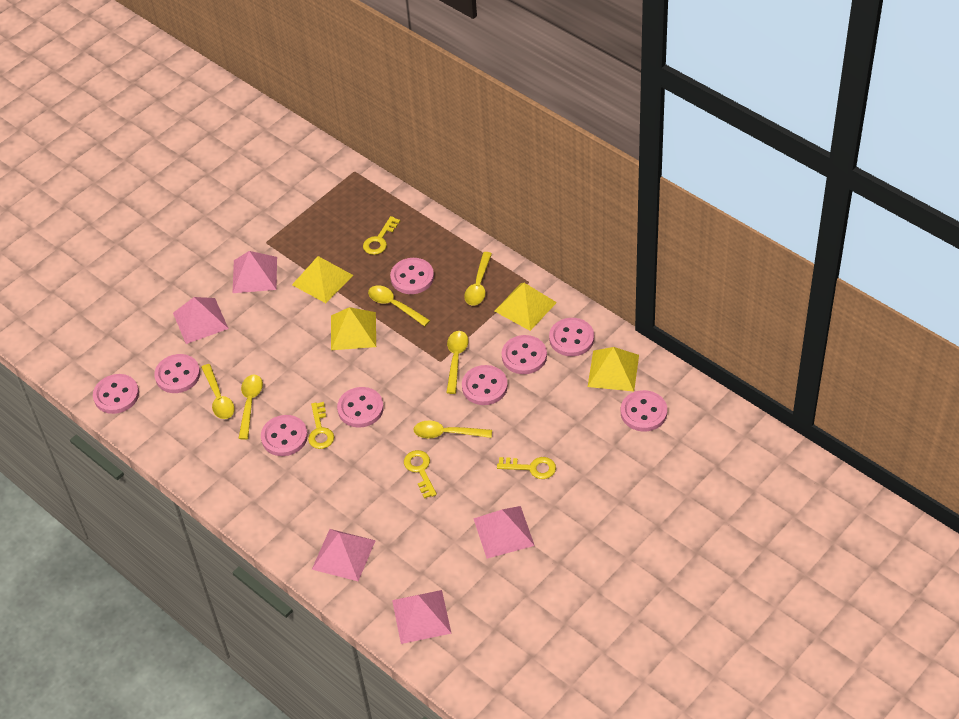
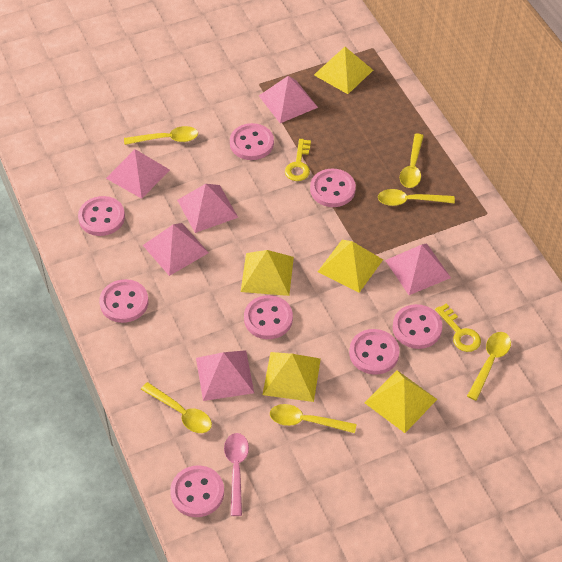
pink button: 9 -> 8
pink pyramid: 5 -> 6
pink spoon: 0 -> 1
yellow key: 4 -> 2
yellow pyramid: 4 -> 5

